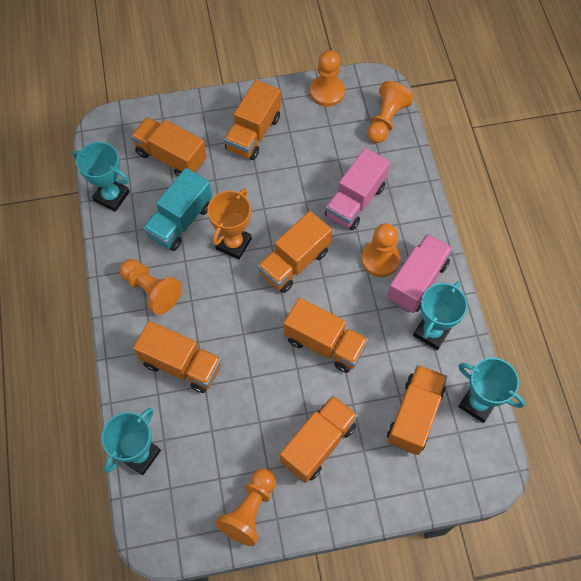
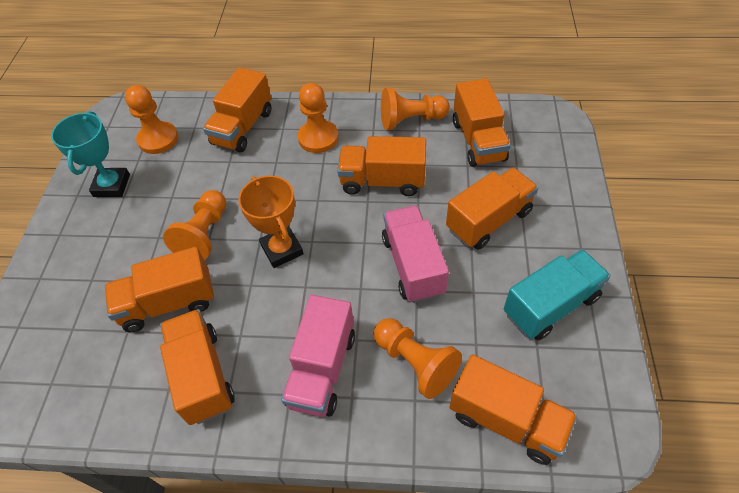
turquoise trophy: 4 -> 1

